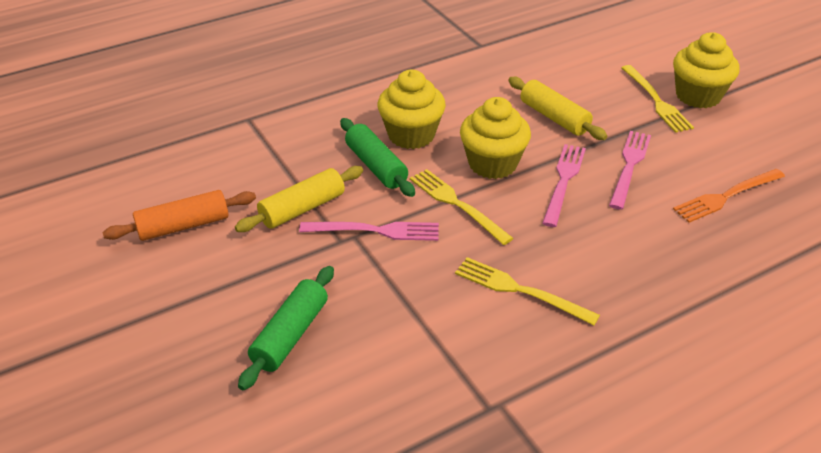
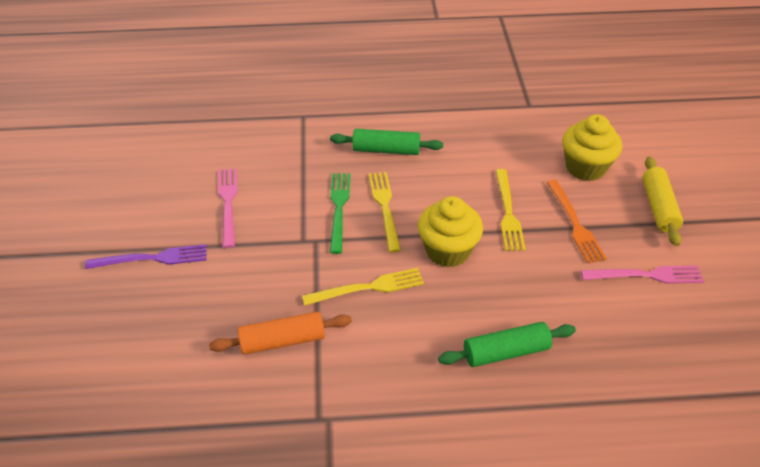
green fork: 0 -> 1
pink fork: 3 -> 2
purple fork: 0 -> 1
yellow cupcake: 3 -> 2
yellow rolling pin: 2 -> 1

